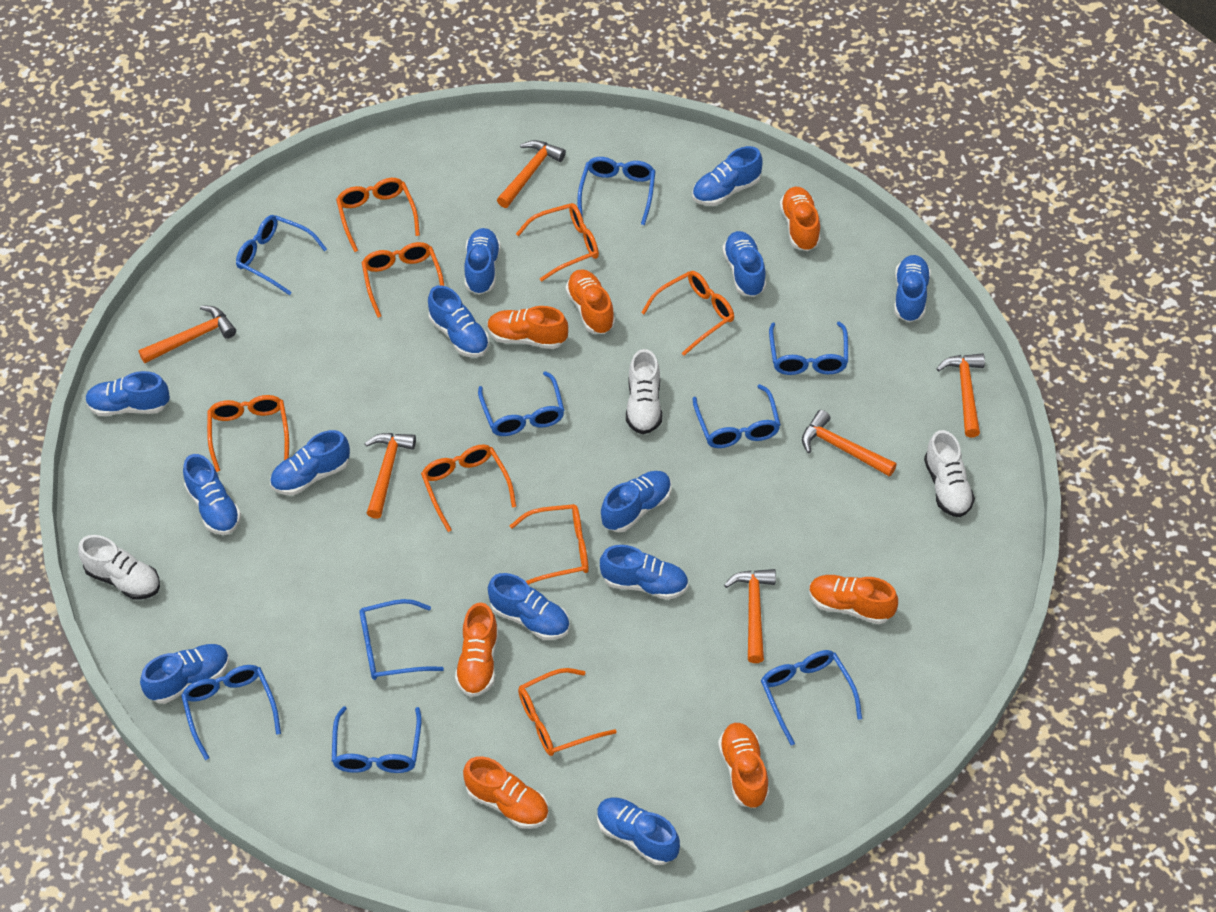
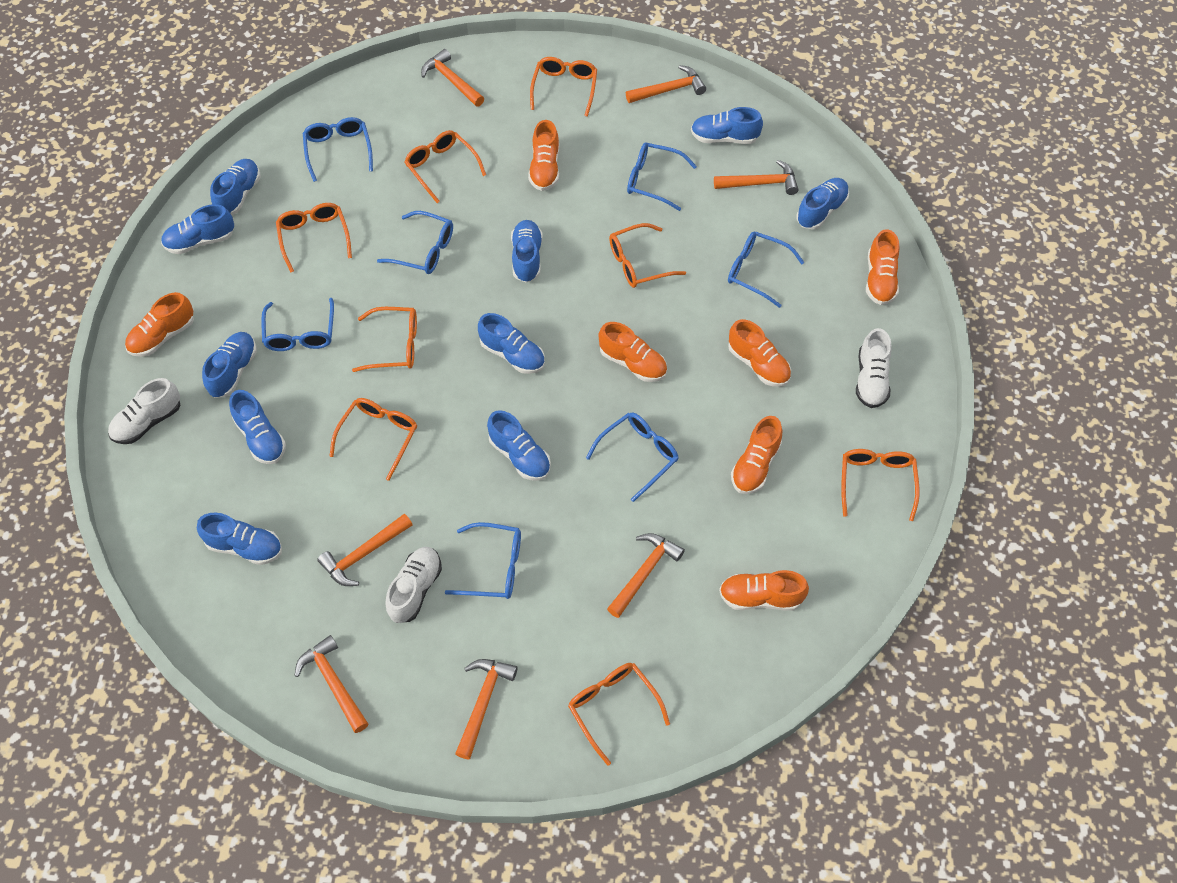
blue glasses: 9 -> 7
blue shoe: 13 -> 10
orange hammer: 6 -> 7

